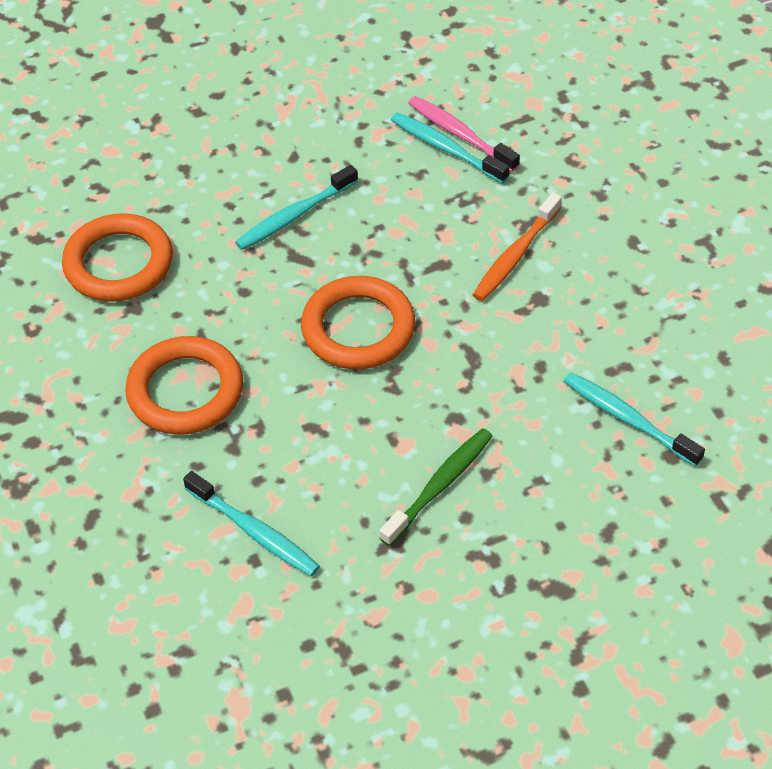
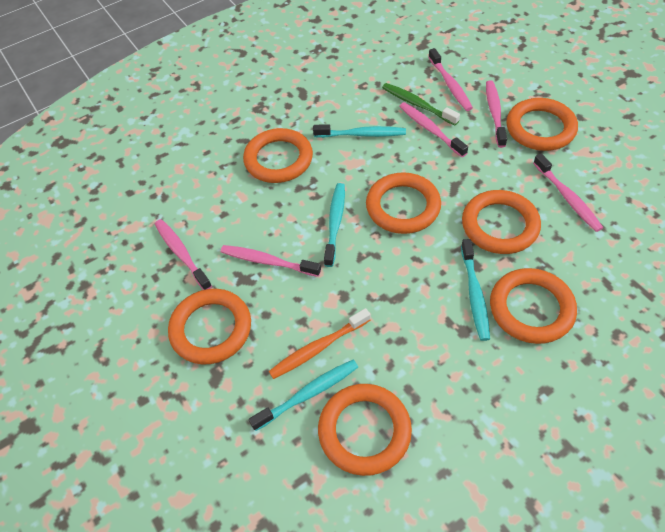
orange ring: 3 -> 7
pink toothbrush: 1 -> 6

